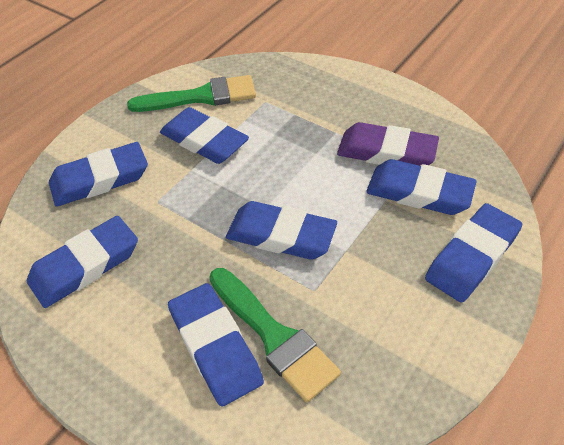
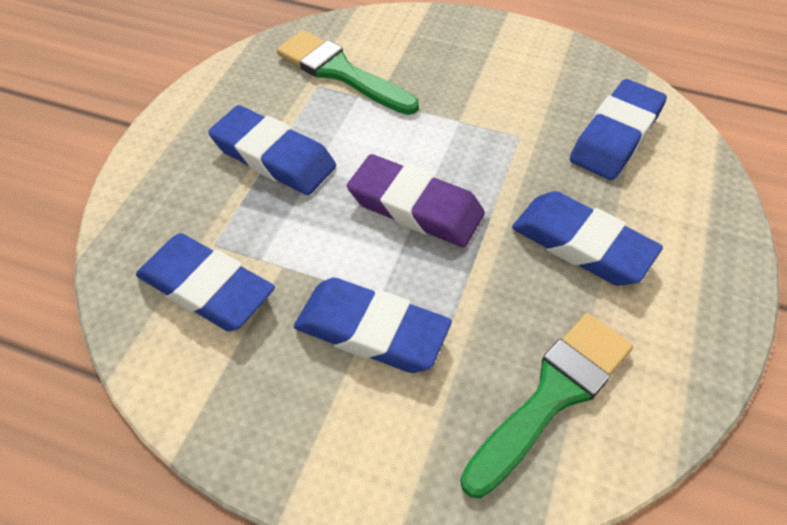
blue eraser: 7 -> 5

